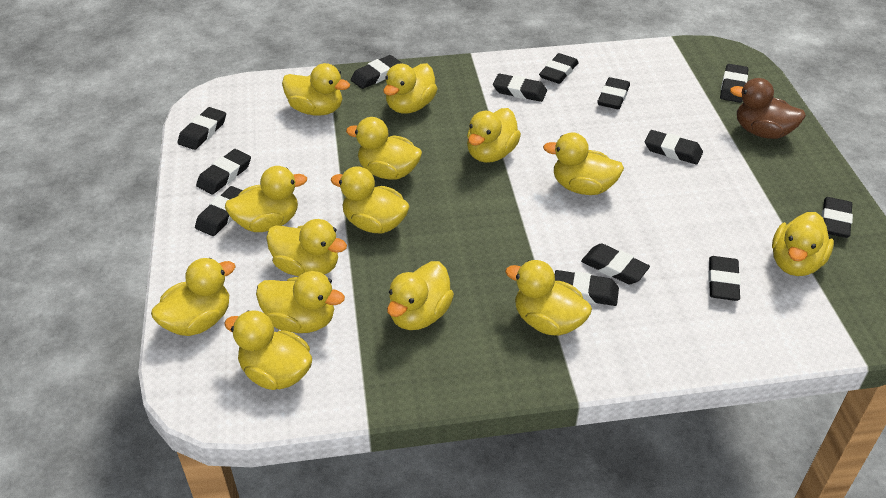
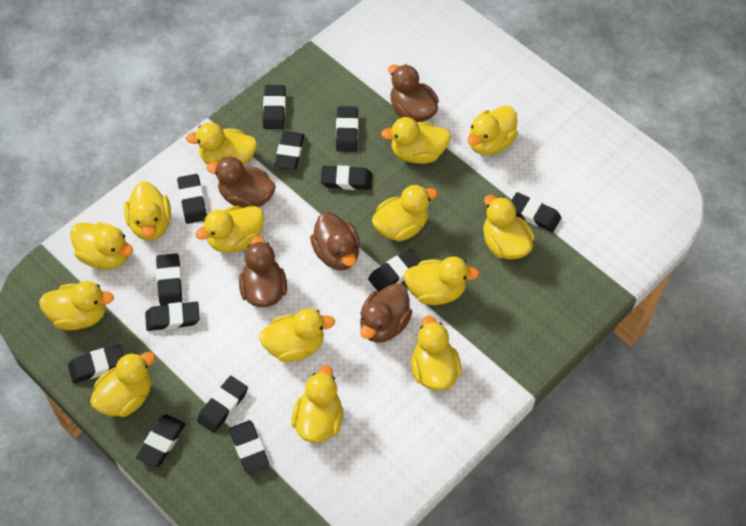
brown duck: 1 -> 5

